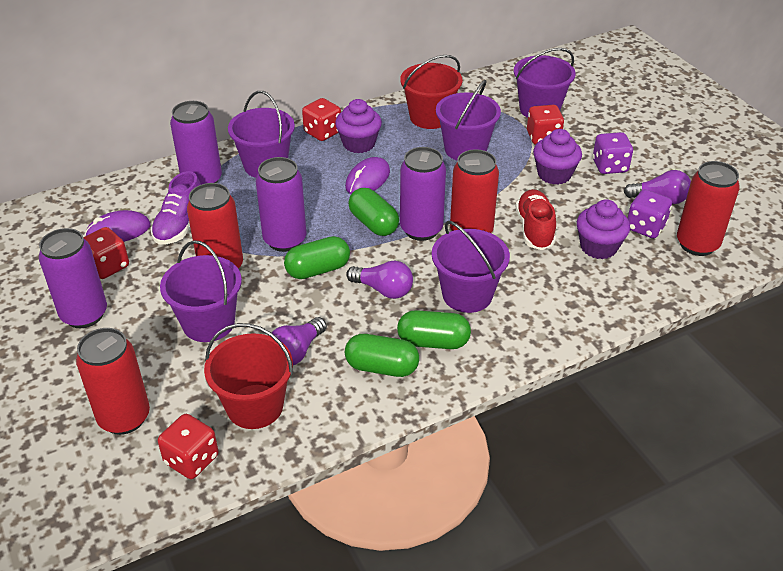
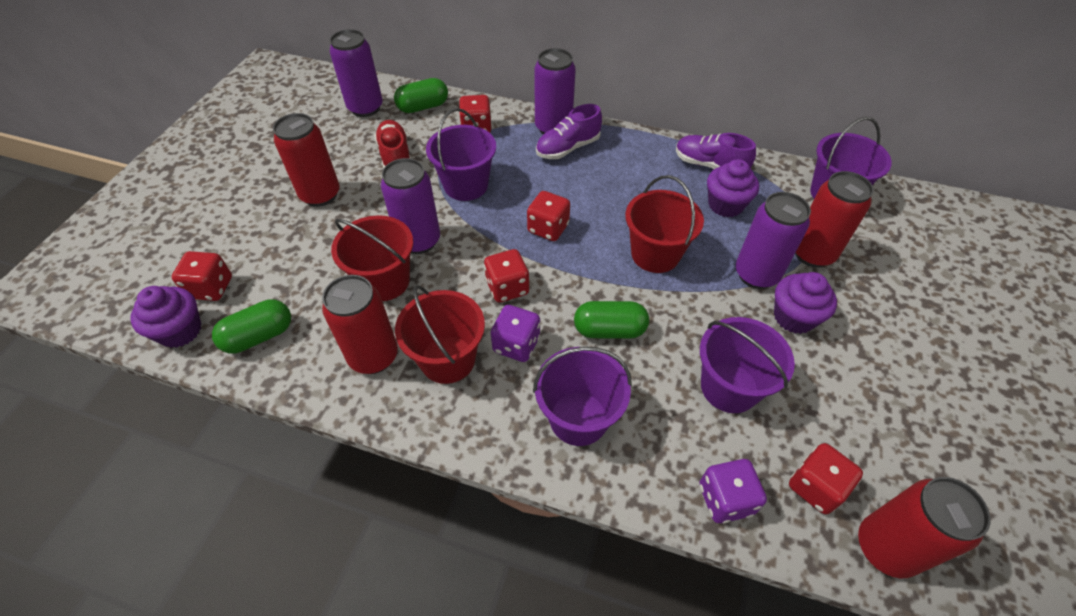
green capsule: 4 -> 3
purple bucket: 5 -> 4
purple light bulb: 3 -> 0
purple mouse: 2 -> 0
purple shoe: 1 -> 2
red bucket: 2 -> 3
red dice: 4 -> 5

